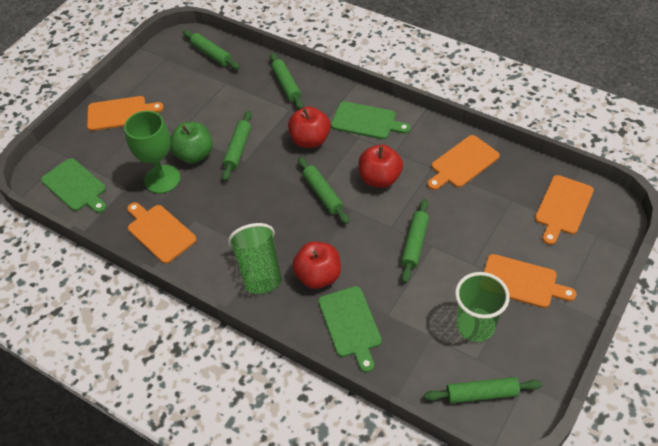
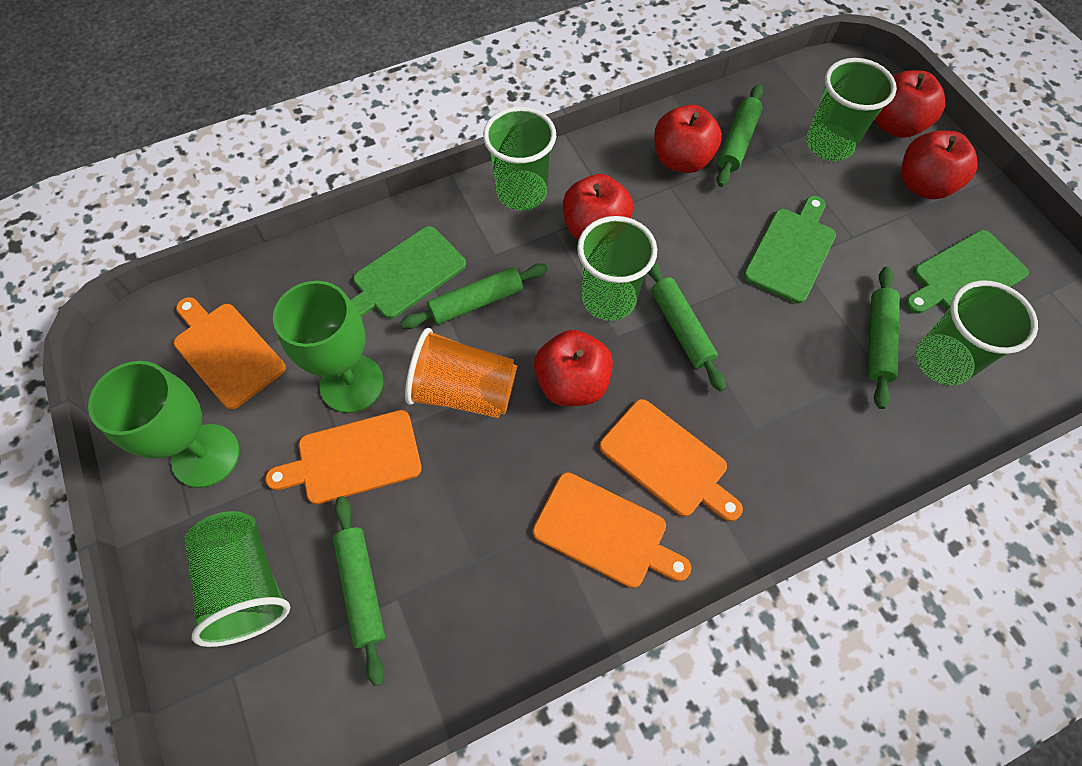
green apple: 1 -> 0
green cup: 2 -> 5
green goblet: 1 -> 2
green rolling pin: 6 -> 5
orange cup: 0 -> 1
orange cutting board: 5 -> 4
red apple: 3 -> 5

